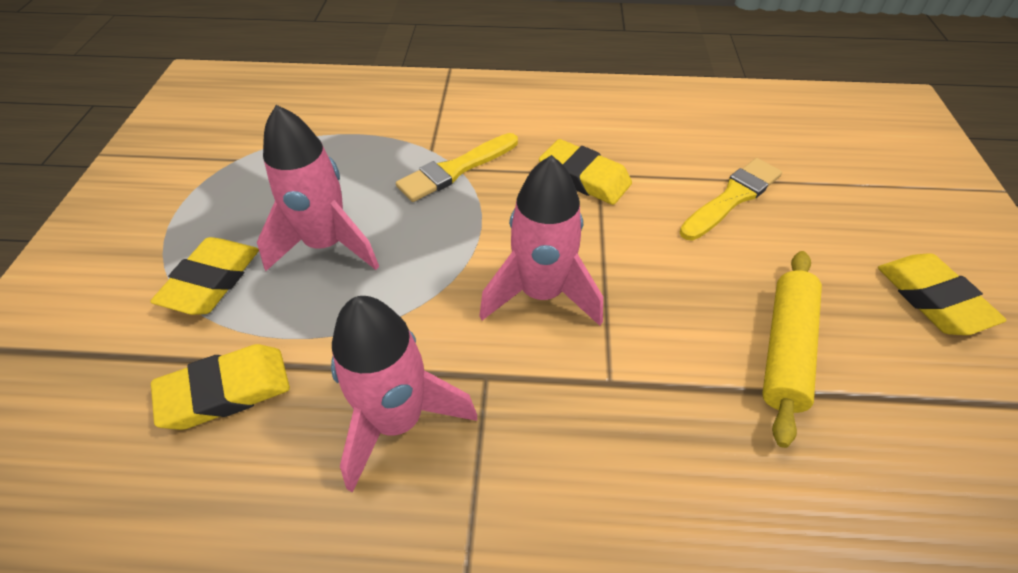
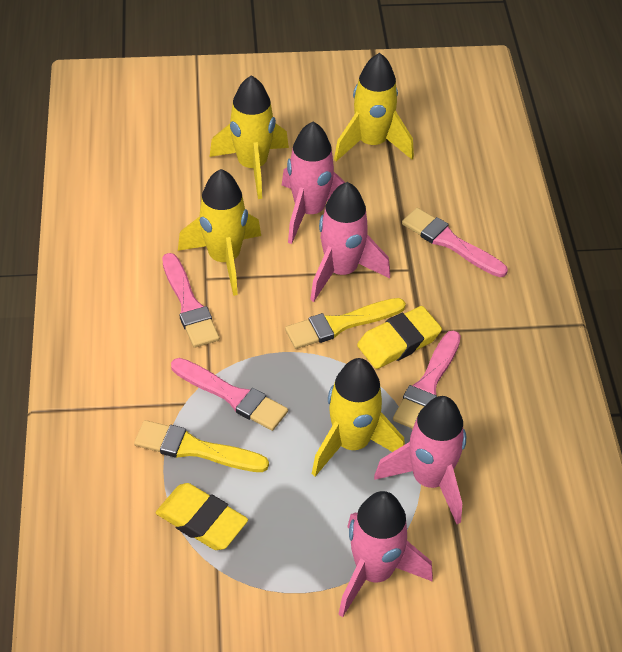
pink brush: 0 -> 4
pink rocket: 3 -> 4
yellow eraser: 4 -> 2
yellow rocket: 0 -> 4
yellow rolling pin: 1 -> 0

